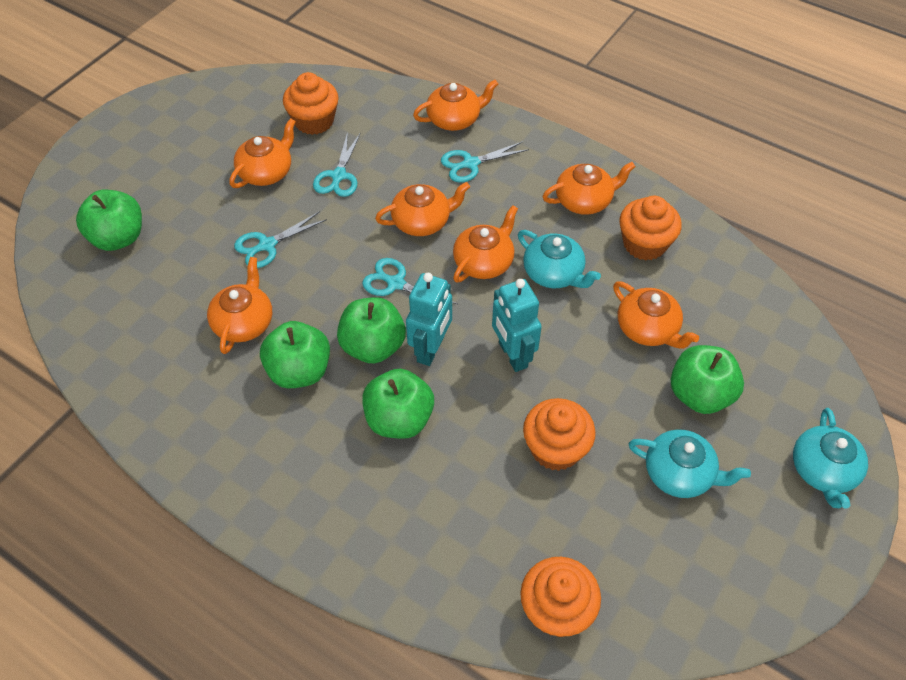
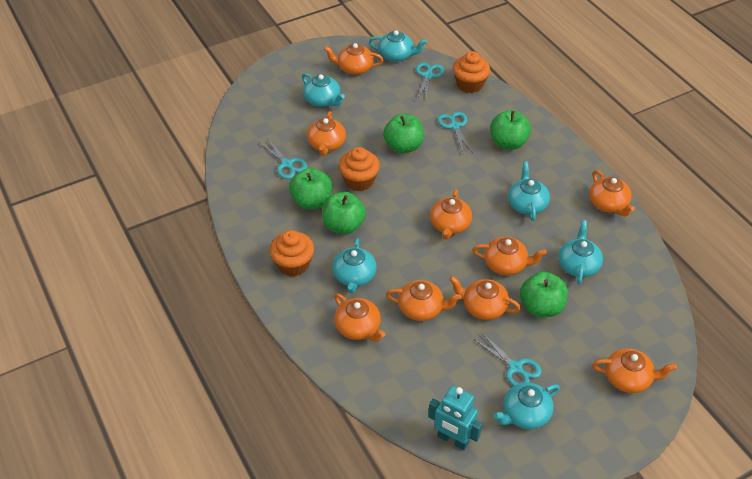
orange cupcake: 4 -> 3
orange teapot: 7 -> 9
turquoise robot: 2 -> 1
turquoise teapot: 3 -> 6

